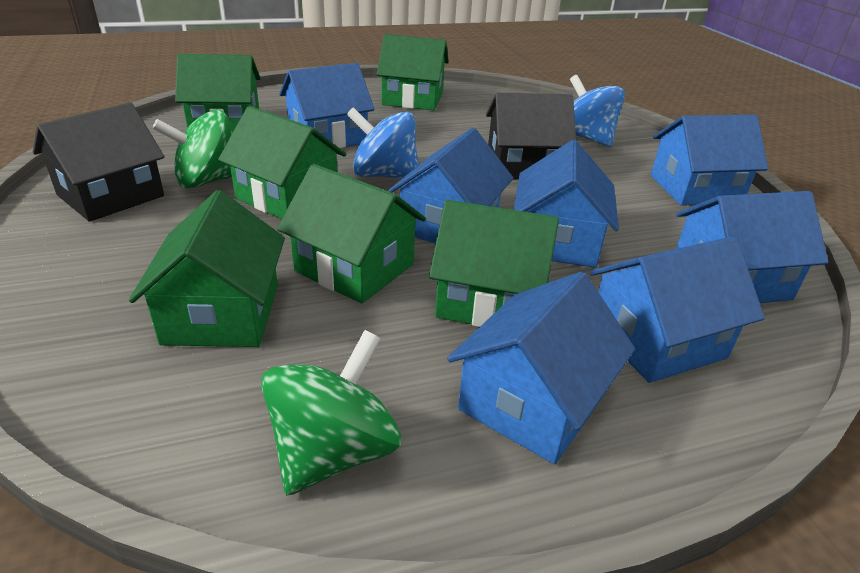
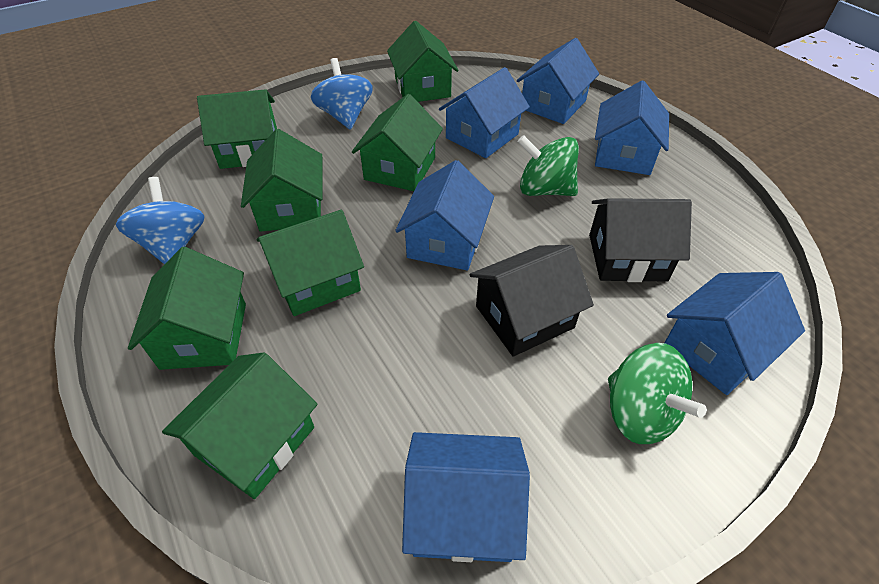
blue house: 7 -> 6
green house: 6 -> 7

